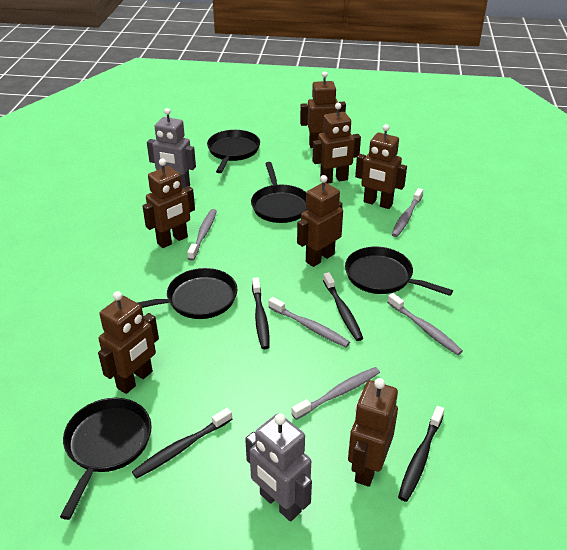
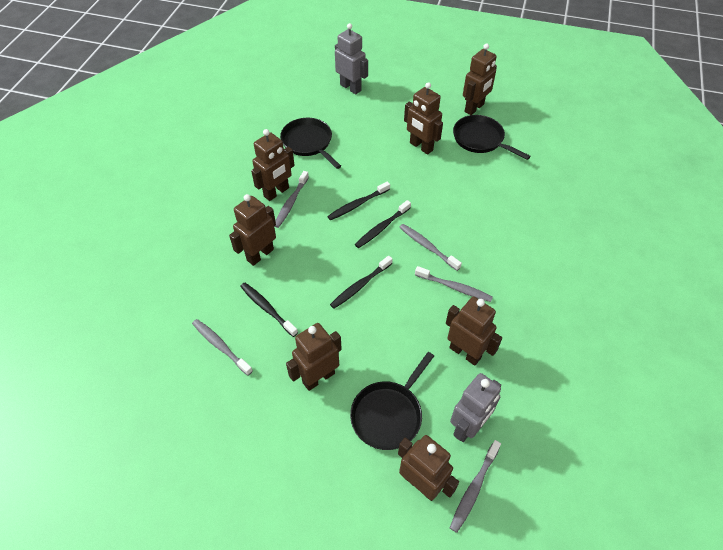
black pan: 5 -> 3

